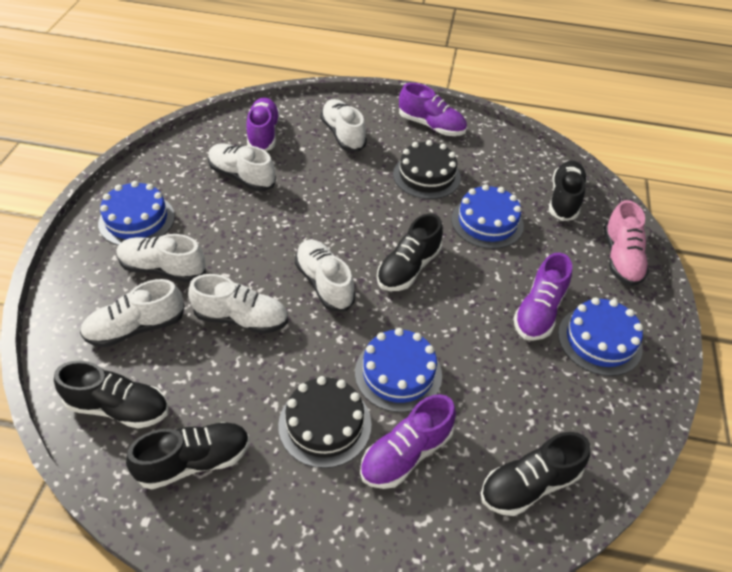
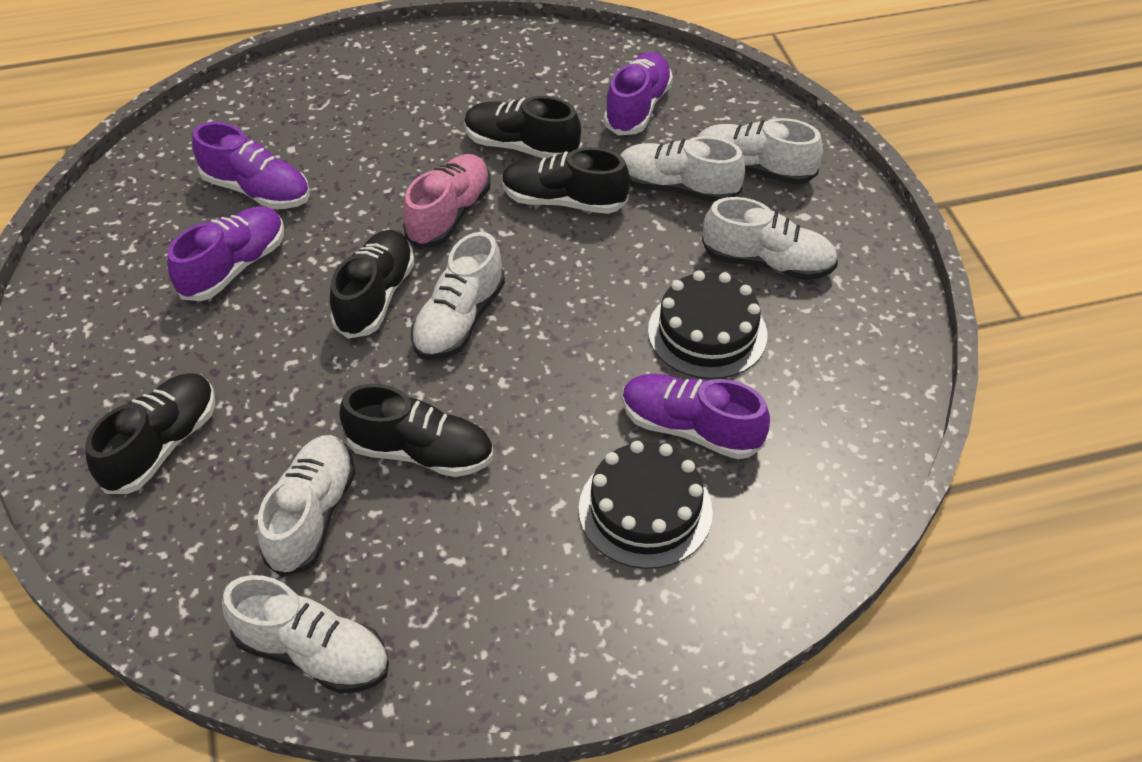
blue cake: 4 -> 0

